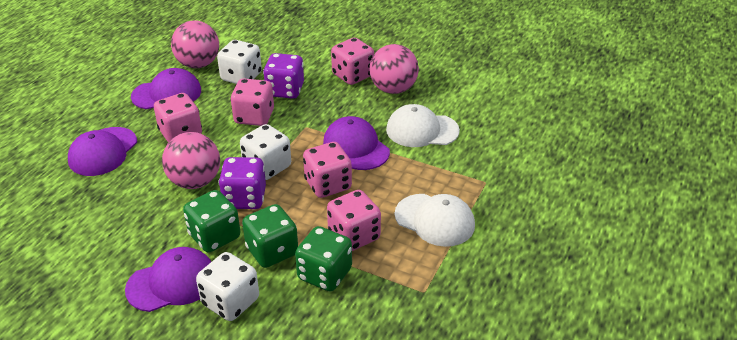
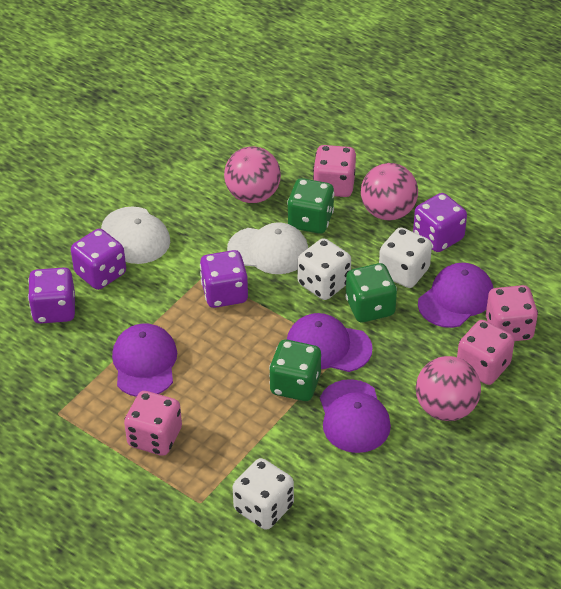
pink dice: 5 -> 4
purple dice: 2 -> 4

